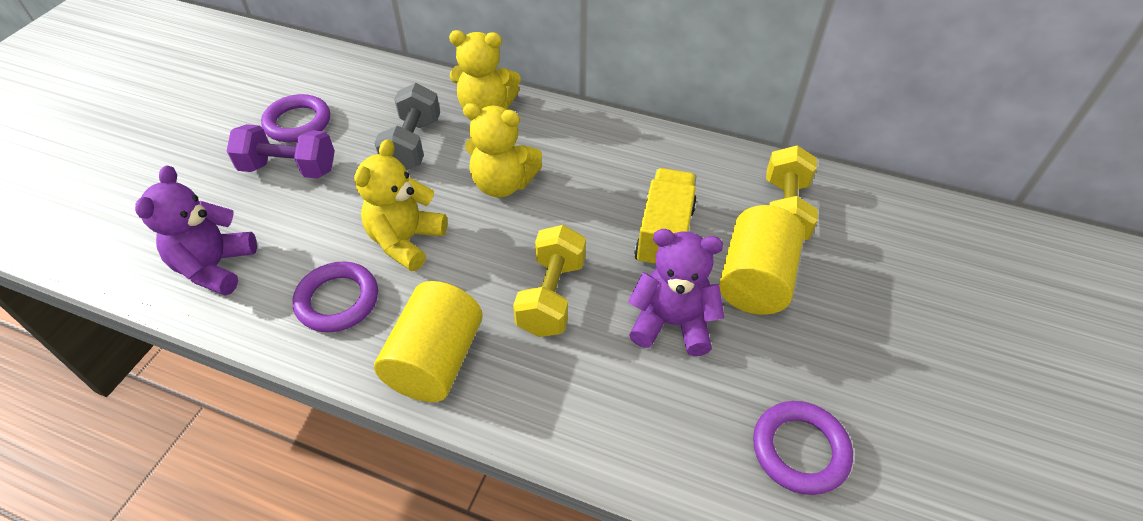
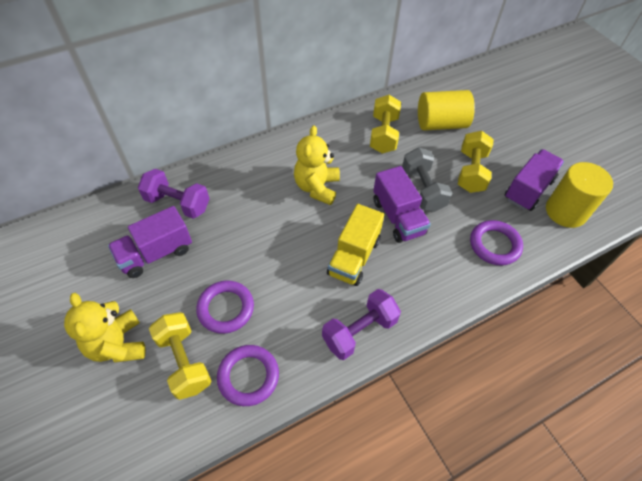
purple dumbbell: 1 -> 2
purple teddy bear: 2 -> 0
purple truck: 0 -> 3
yellow dumbbell: 2 -> 3
yellow teddy bear: 3 -> 2

